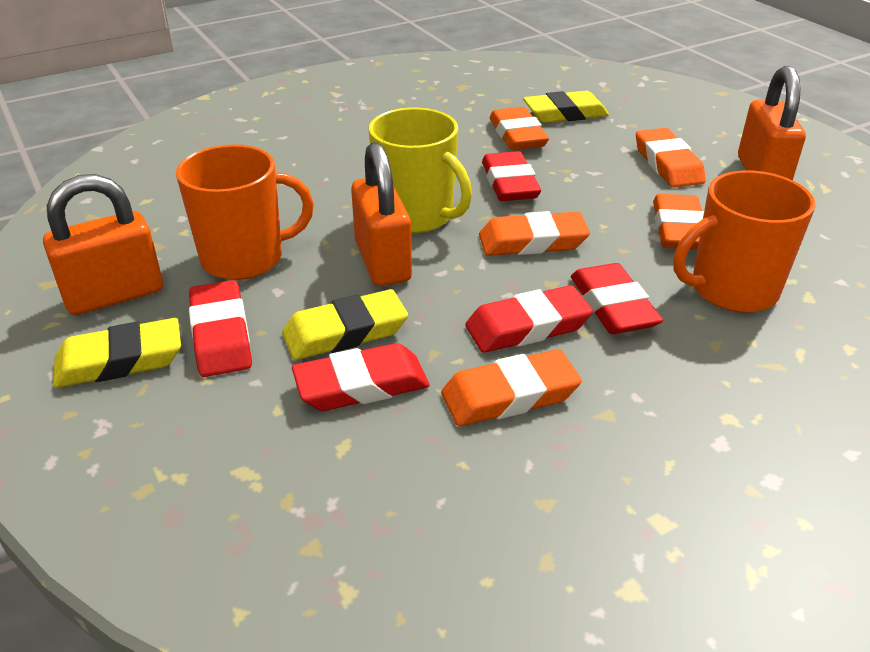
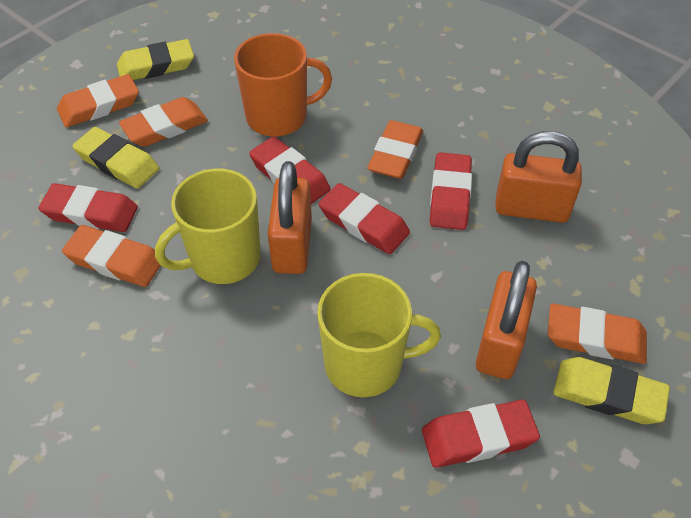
orange mug: 2 -> 1
yellow mug: 1 -> 2

